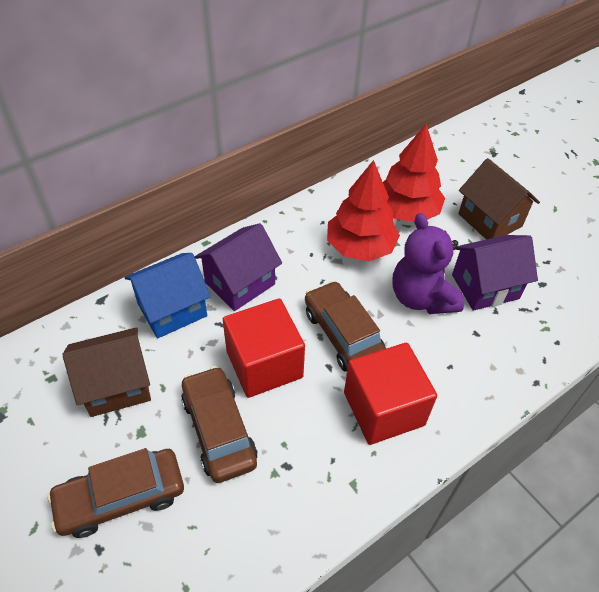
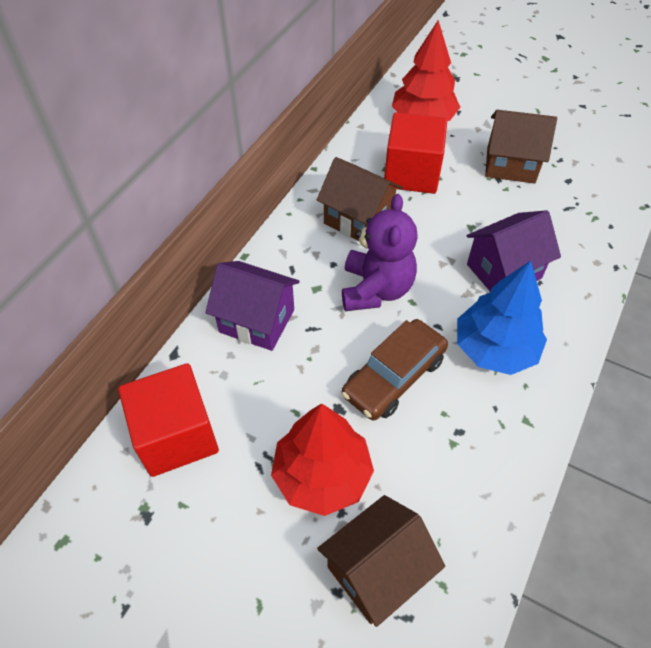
blue house: 1 -> 0
blue tree: 0 -> 1
brown car: 3 -> 1
brown house: 2 -> 3

